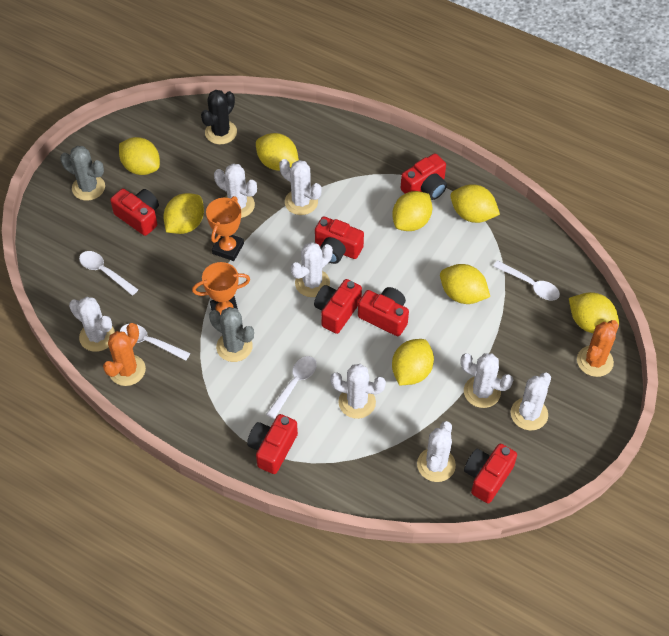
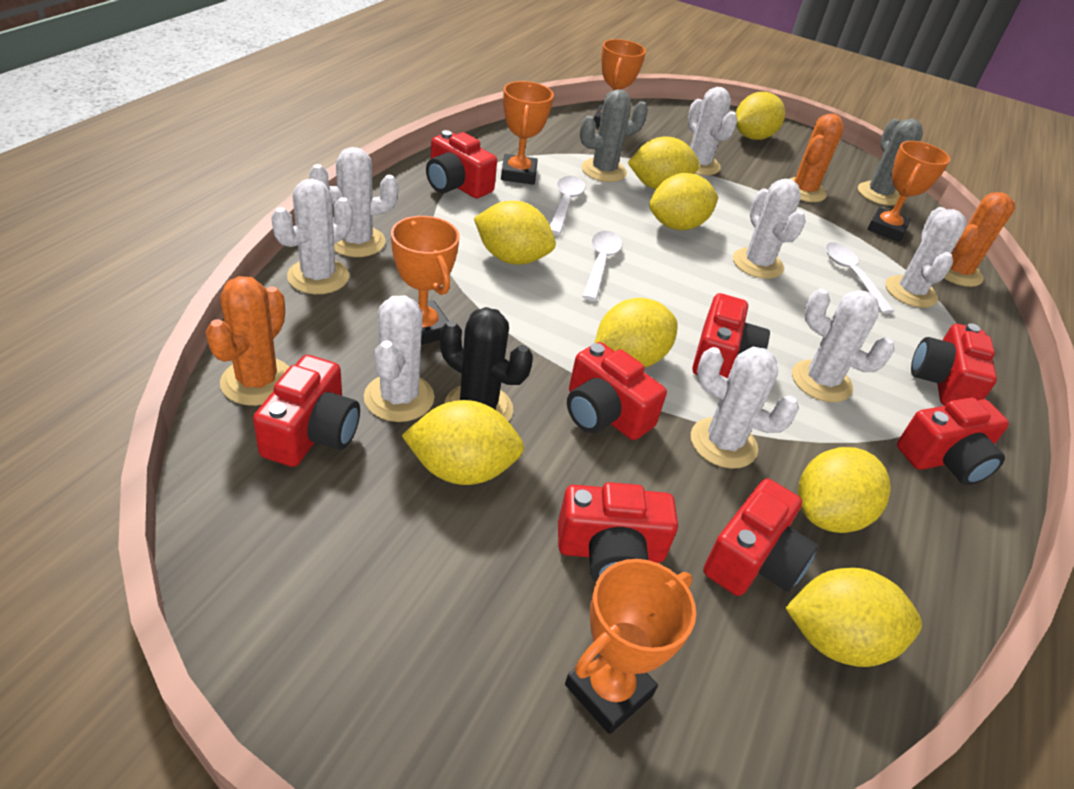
orange cactus: 2 -> 3
orange trophy: 2 -> 5
red camera: 7 -> 8
white spoon: 4 -> 3

